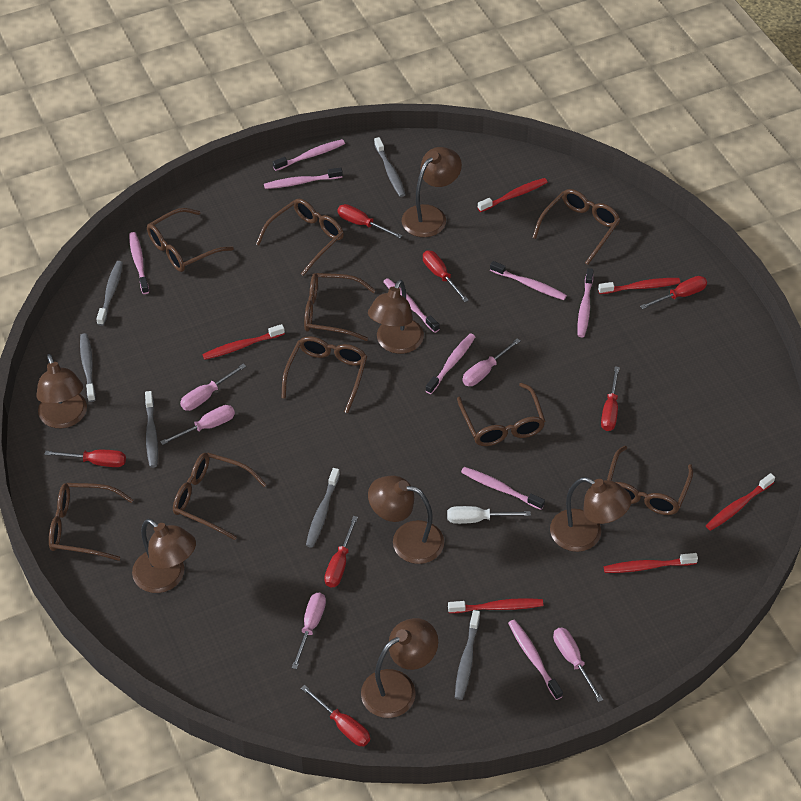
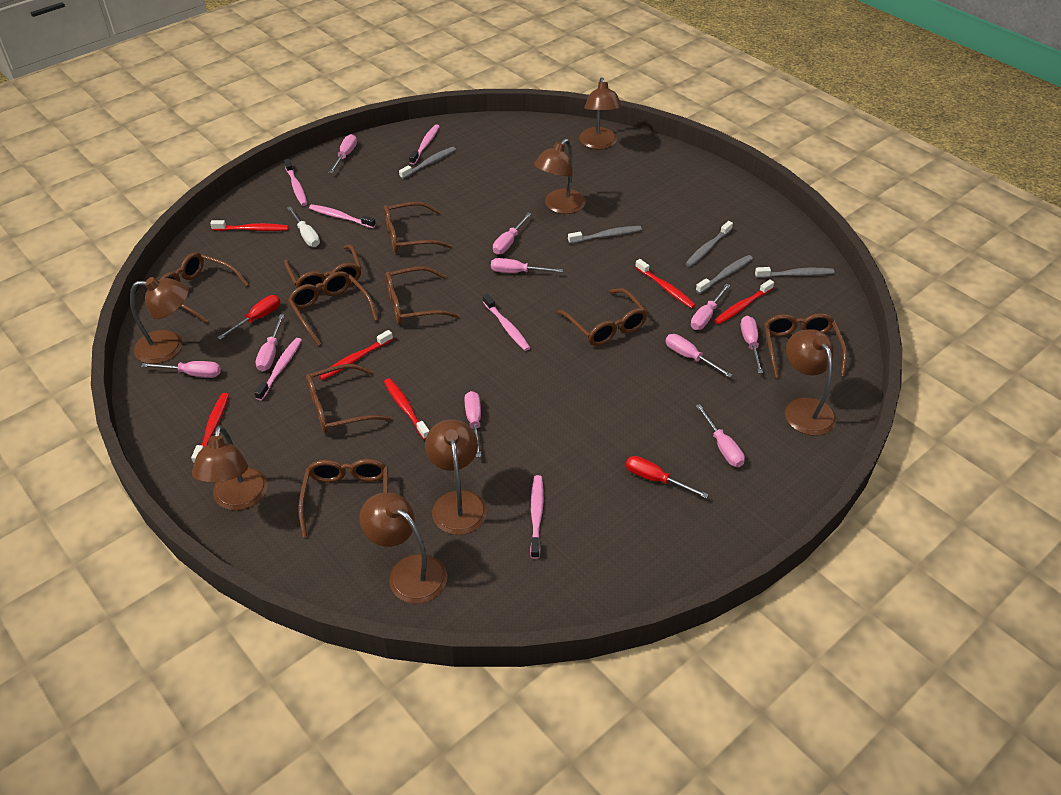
grey toothbrush: 6 -> 5
pink screwdriver: 5 -> 10
pink toothbrush: 9 -> 6
red screwdriver: 7 -> 2

